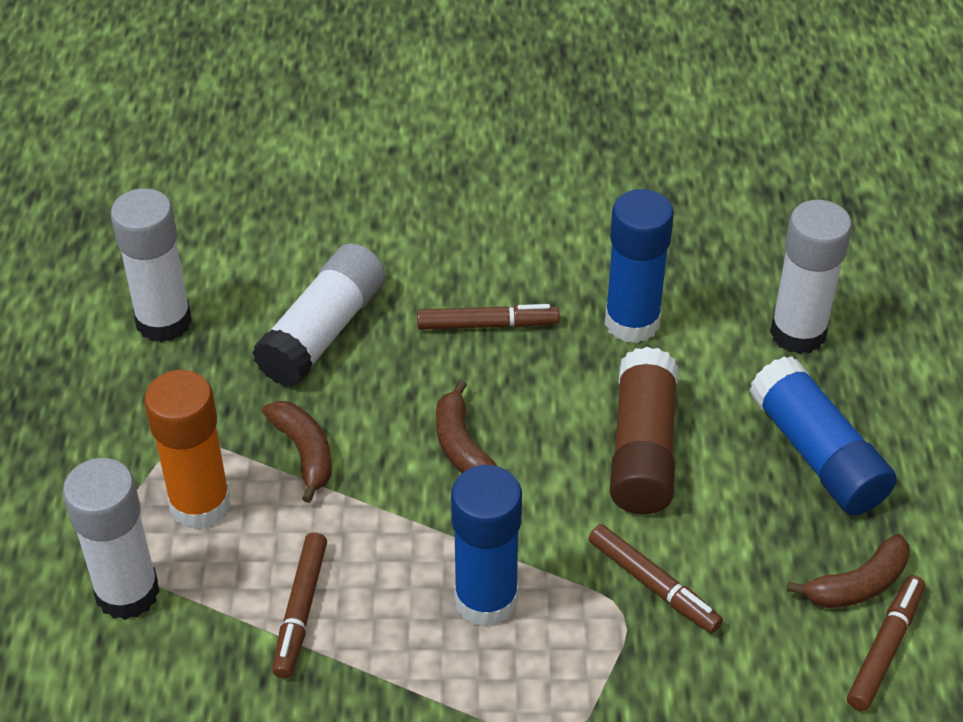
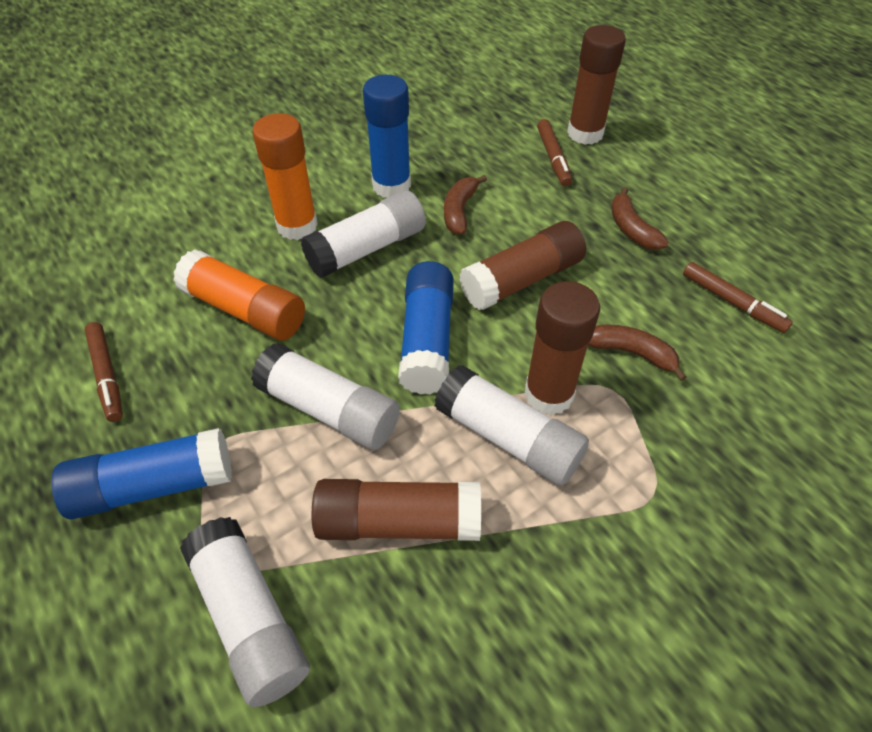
brown glue stick: 1 -> 4
brown marker: 4 -> 3
orange glue stick: 1 -> 2

